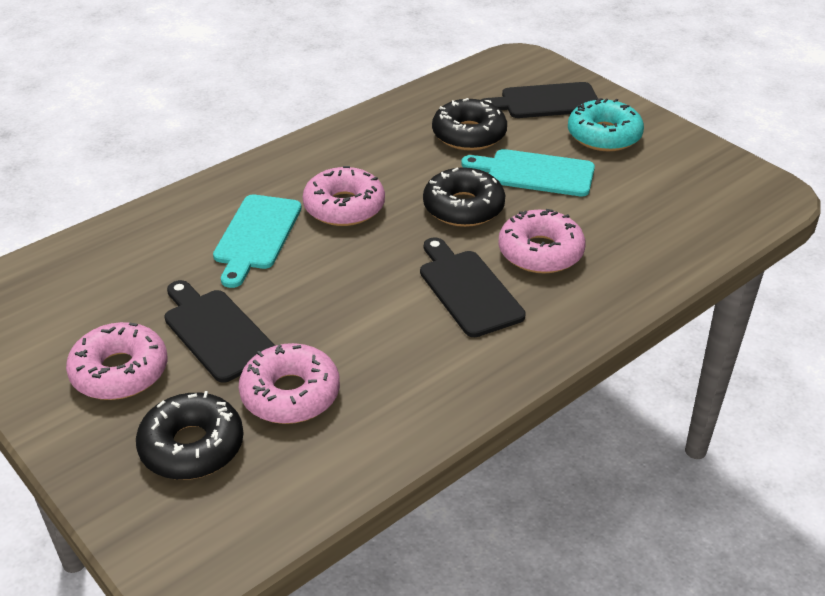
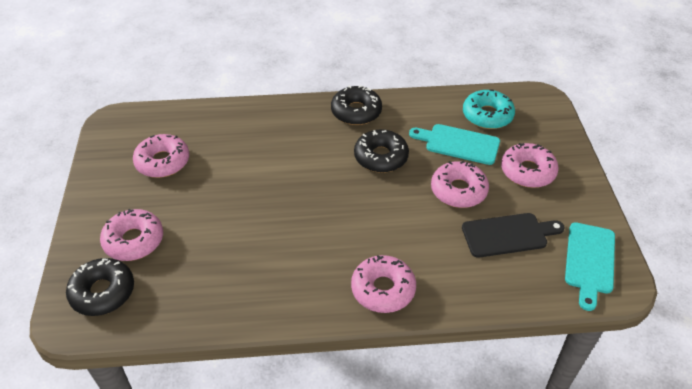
black cutting board: 3 -> 1
pink donut: 4 -> 5

